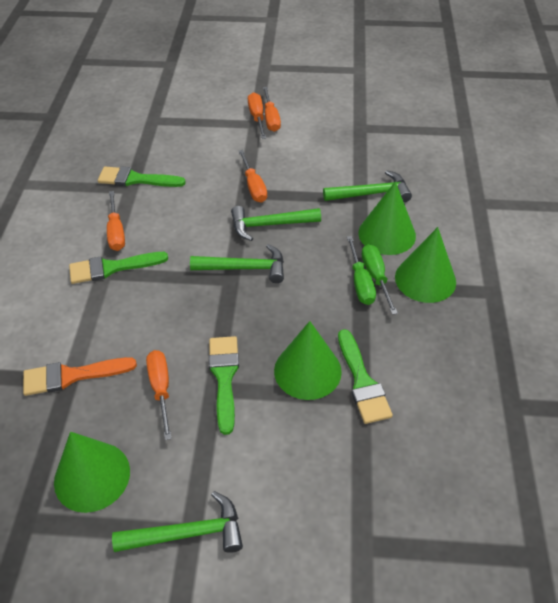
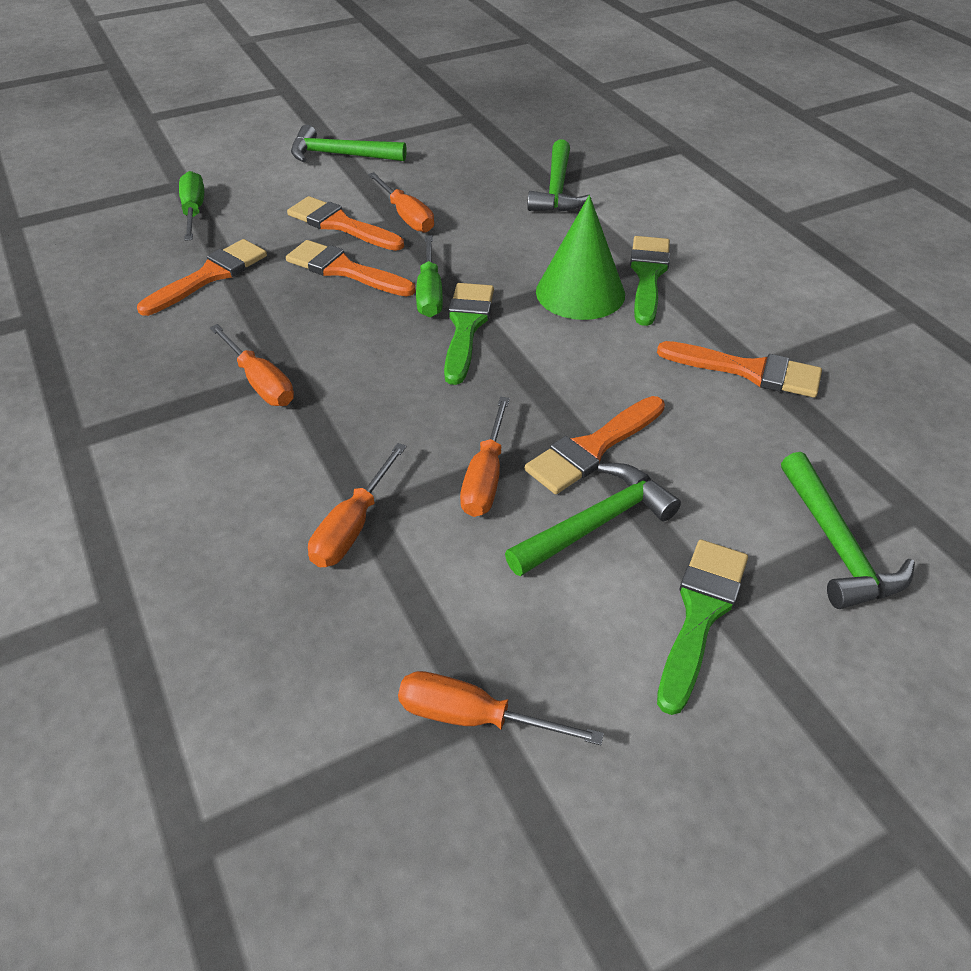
green brush: 4 -> 3
green cone: 4 -> 1
orange brush: 1 -> 5

